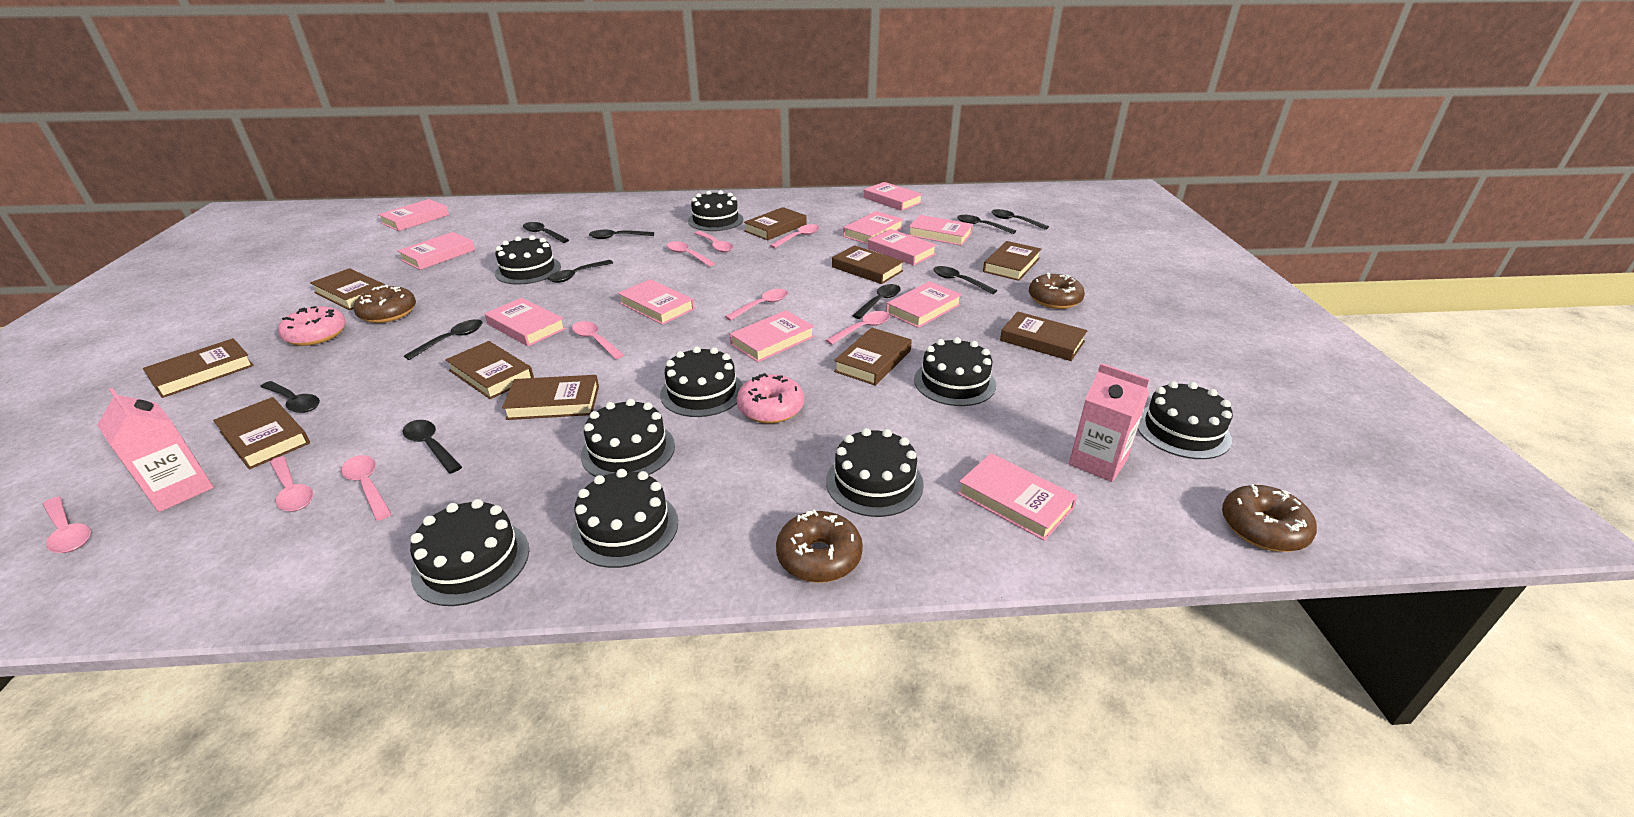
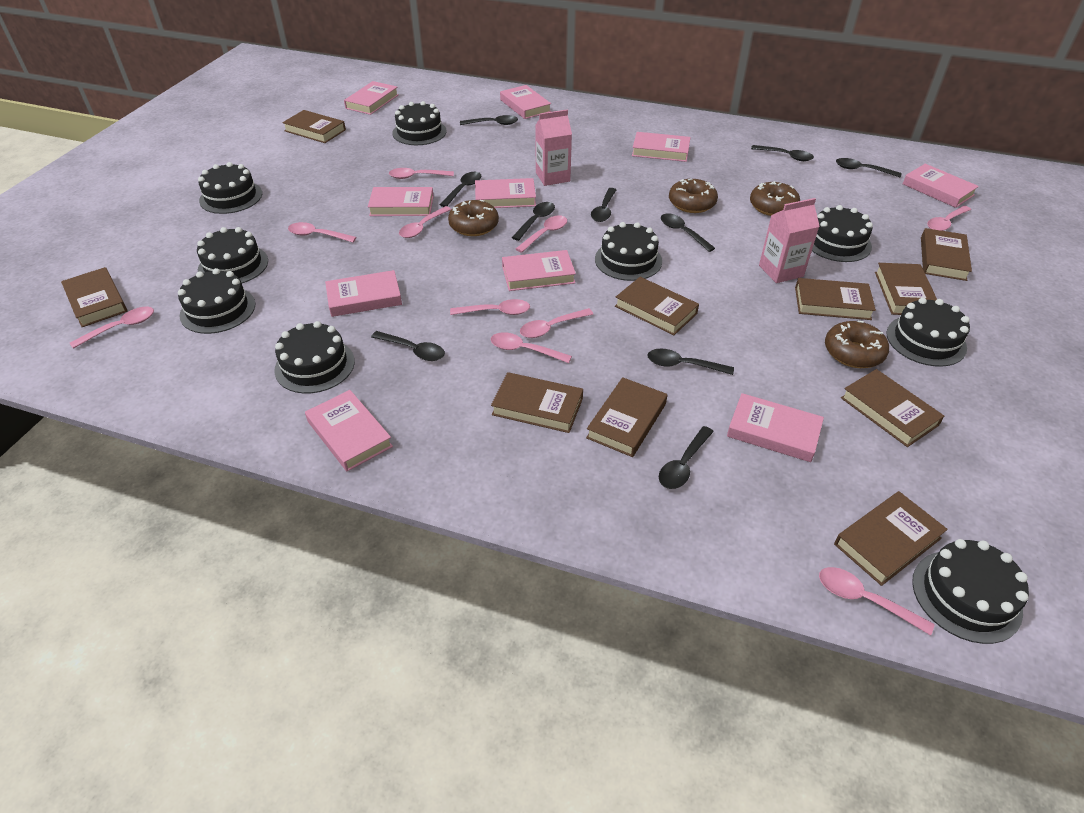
pink book: 11 -> 10
pink donut: 2 -> 0
pink spoon: 9 -> 10

